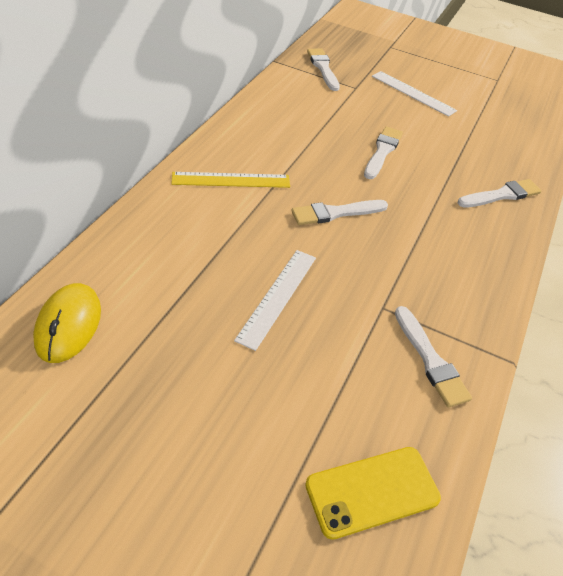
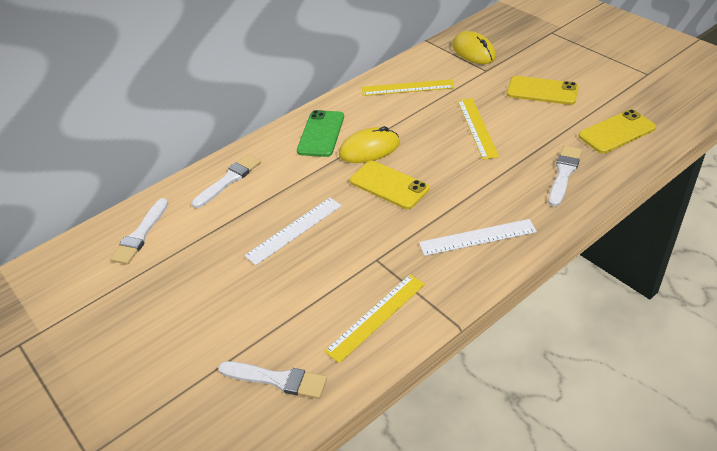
green phone: 0 -> 1
white brush: 5 -> 4
yellow mouse: 1 -> 2
yellow phone: 1 -> 3
yellow ruler: 1 -> 3

